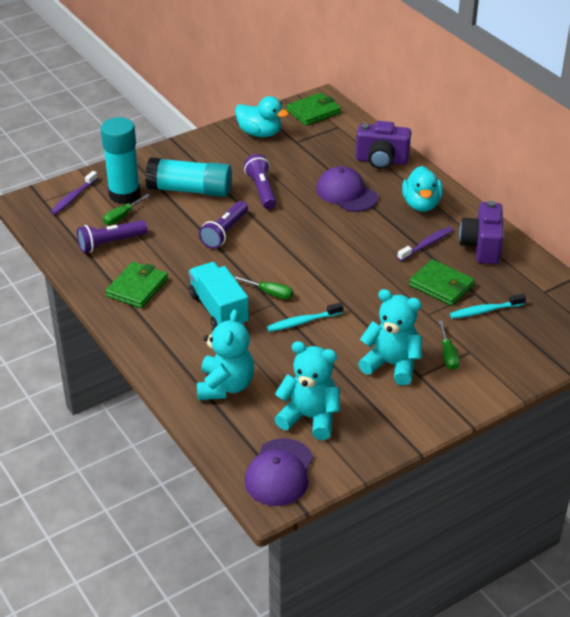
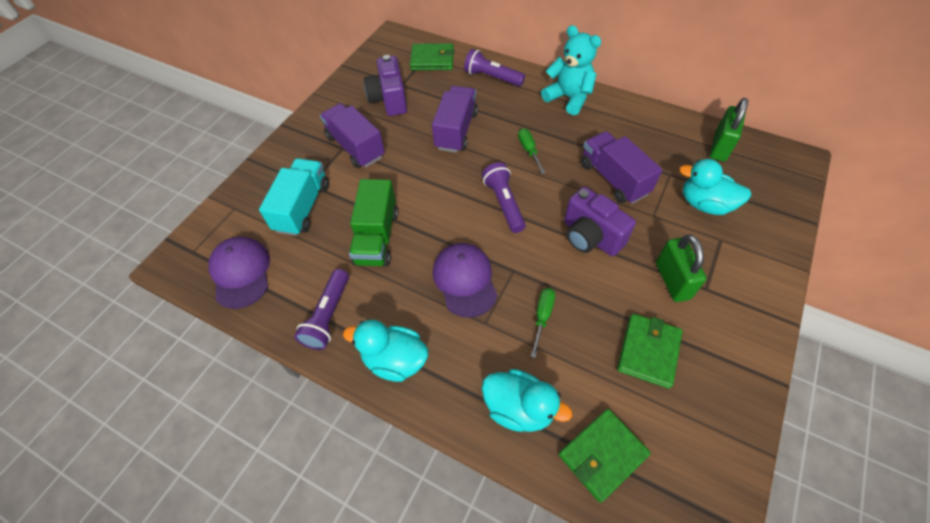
green padlock: 0 -> 2
green screwdriver: 3 -> 2
green truck: 0 -> 1
purple toothbrush: 2 -> 0
purple truck: 0 -> 3
turquoise duck: 2 -> 3
turquoise glue stick: 2 -> 0
turquoise teddy bear: 3 -> 1
turquoise toothbrush: 2 -> 0

